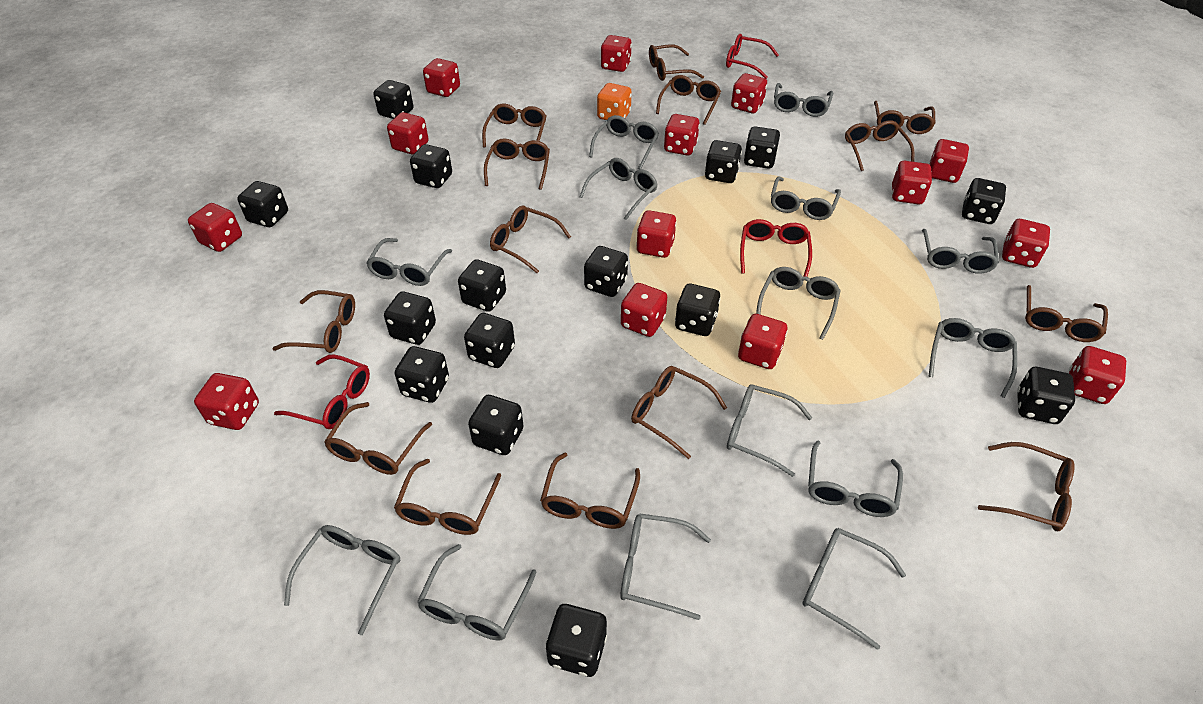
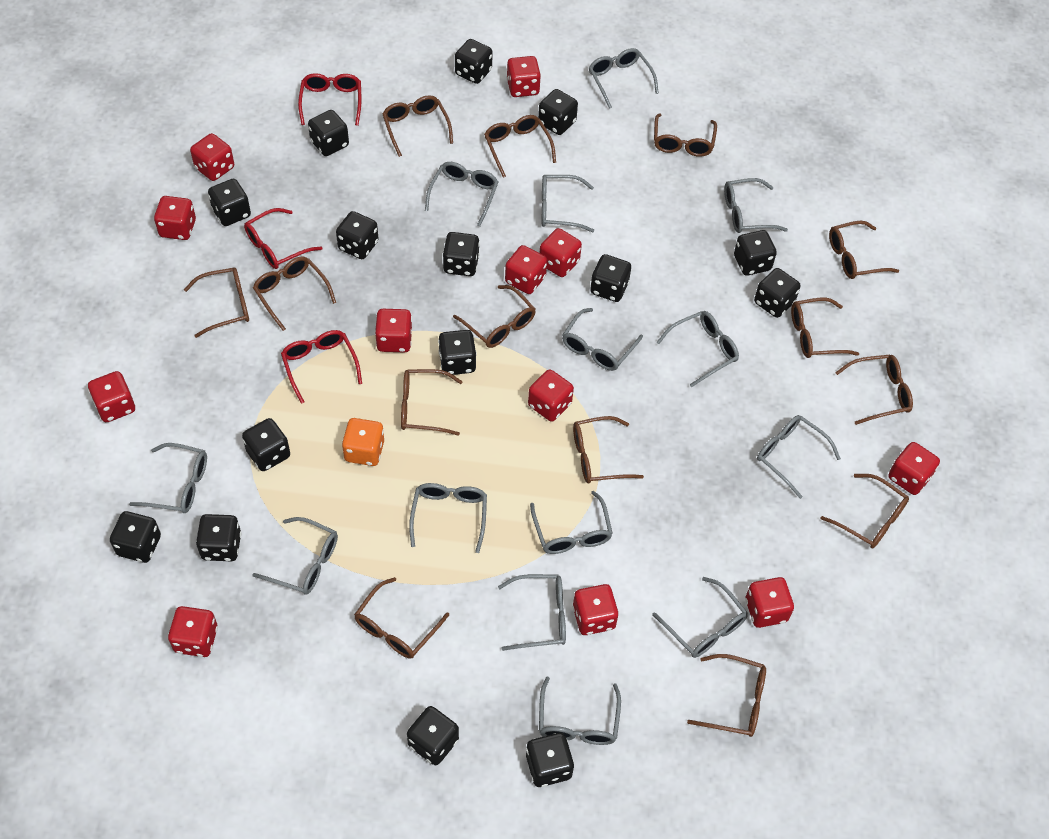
red dice: 14 -> 12

